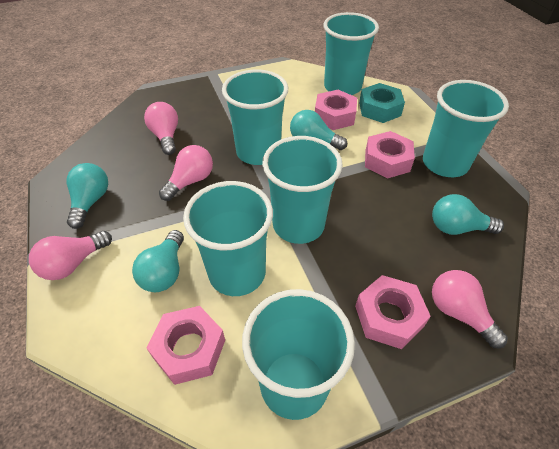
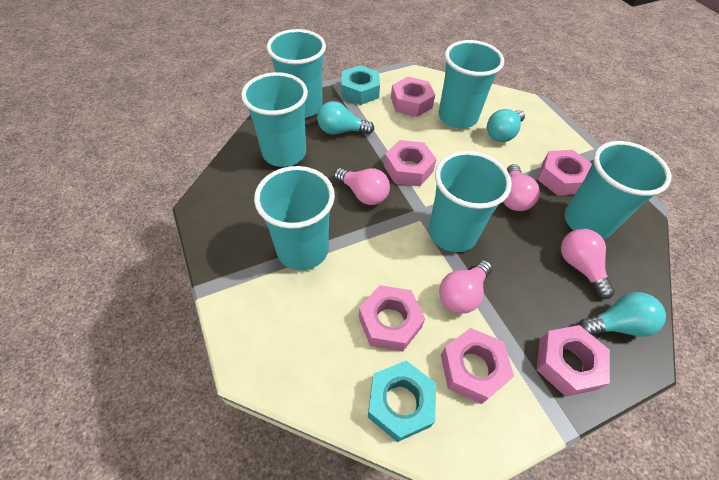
pink nut: 4 -> 6
turquoise light bulb: 4 -> 3
turquoise nut: 1 -> 2

